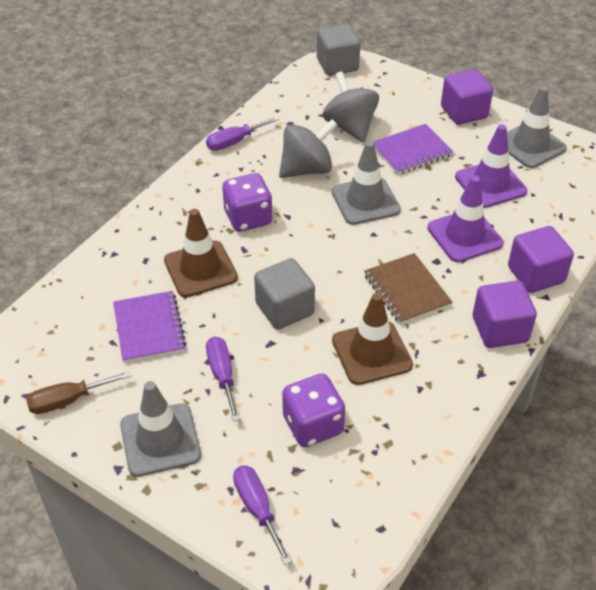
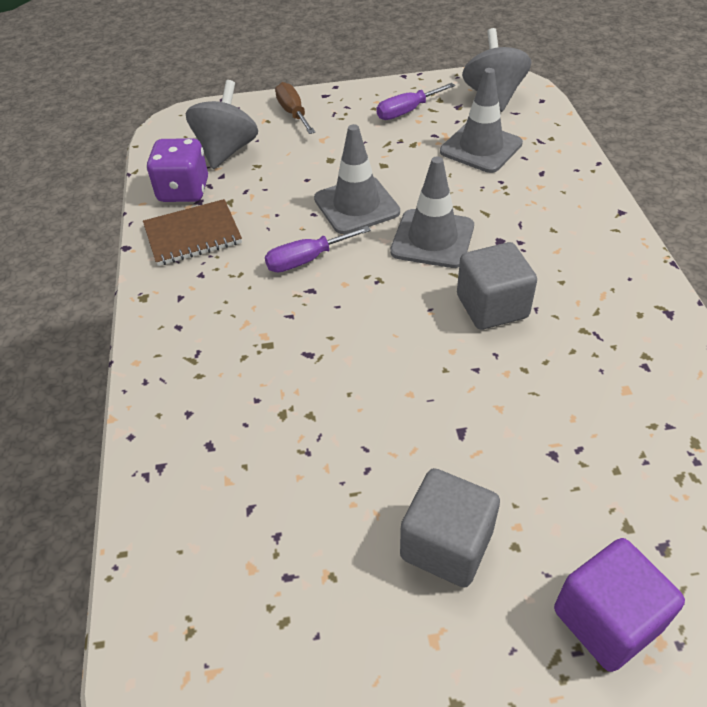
brown traffic cone: 2 -> 0
purple cube: 3 -> 1
purple dice: 2 -> 1
purple notebook: 2 -> 0
purple screwdriver: 3 -> 2
purple traffic cone: 2 -> 0

